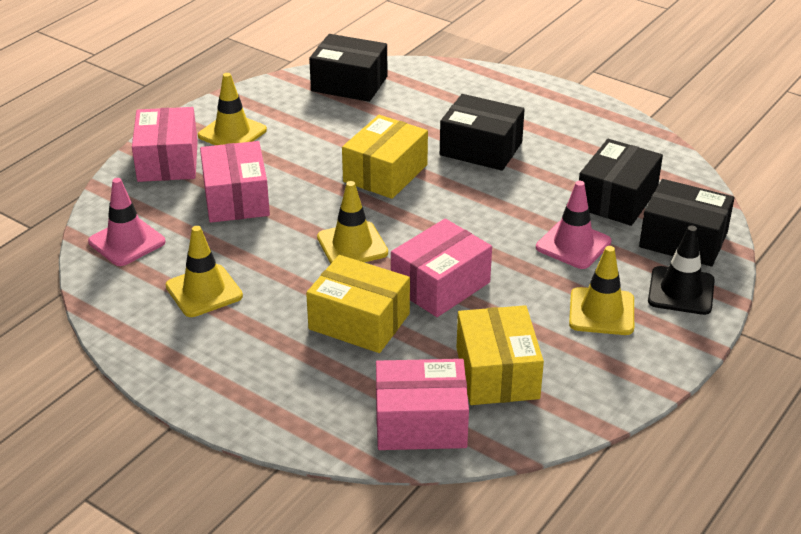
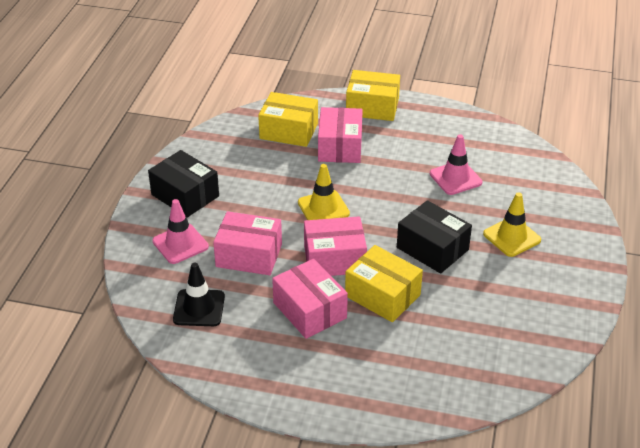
black box: 4 -> 2
yellow traffic cone: 4 -> 2

